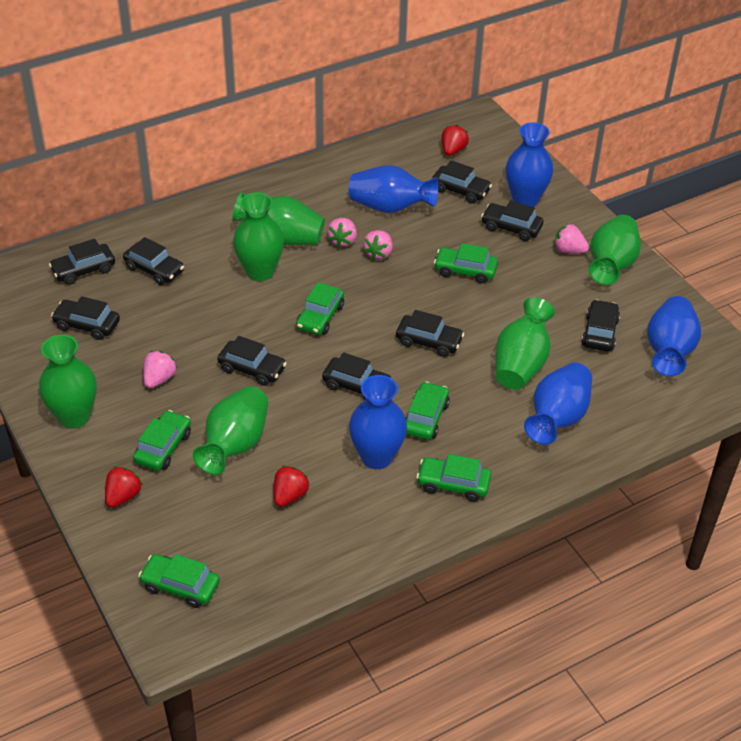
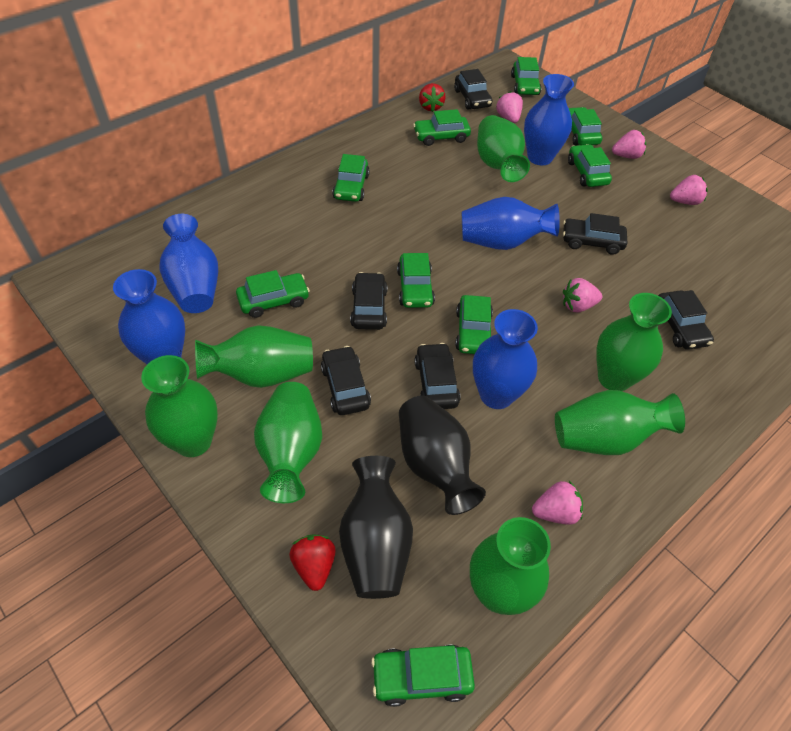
black car: 9 -> 6
black vase: 0 -> 2
green car: 6 -> 9
green vase: 6 -> 7
pink strawberry: 4 -> 5
red strawberry: 3 -> 2

